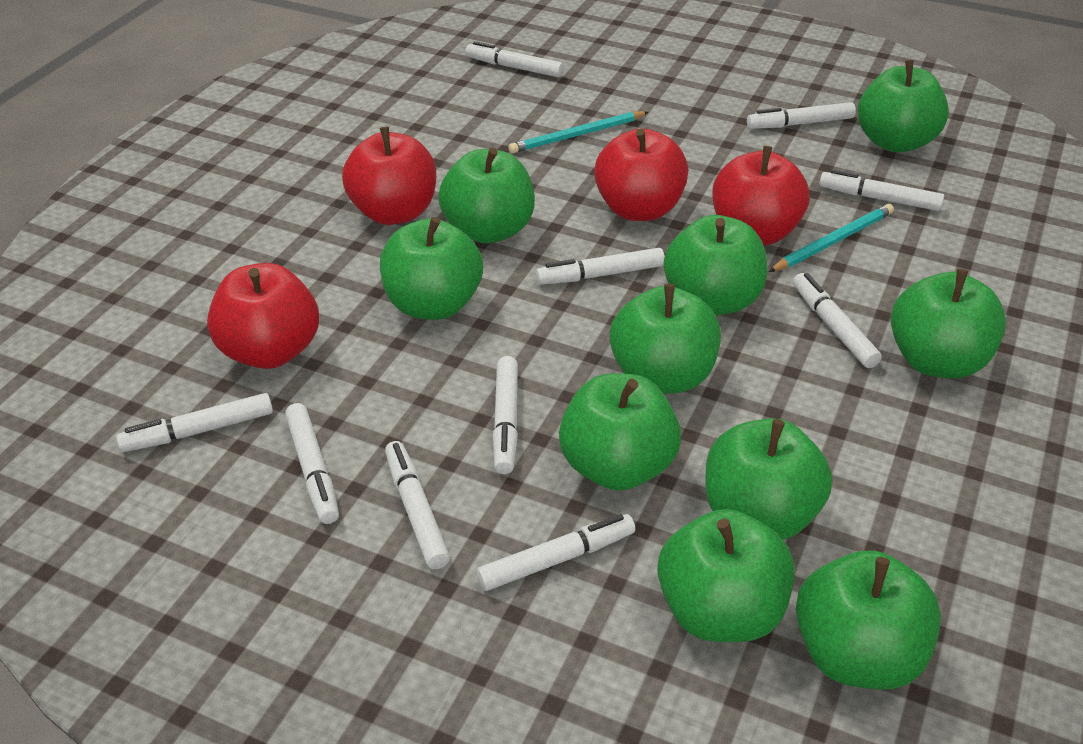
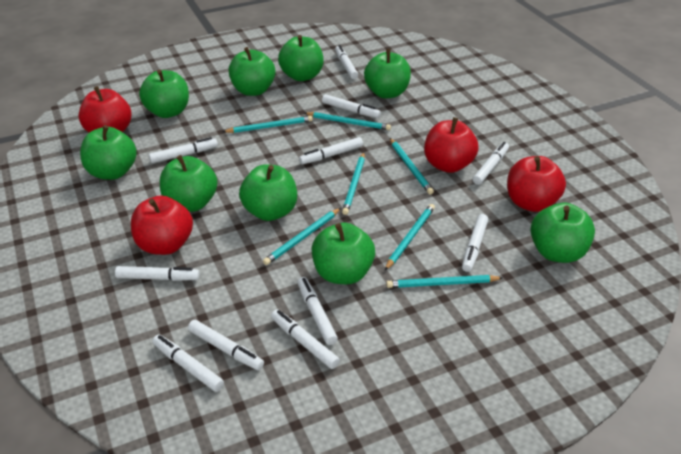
green apple: 10 -> 9
turquoise pencil: 2 -> 7
white marker: 10 -> 11

